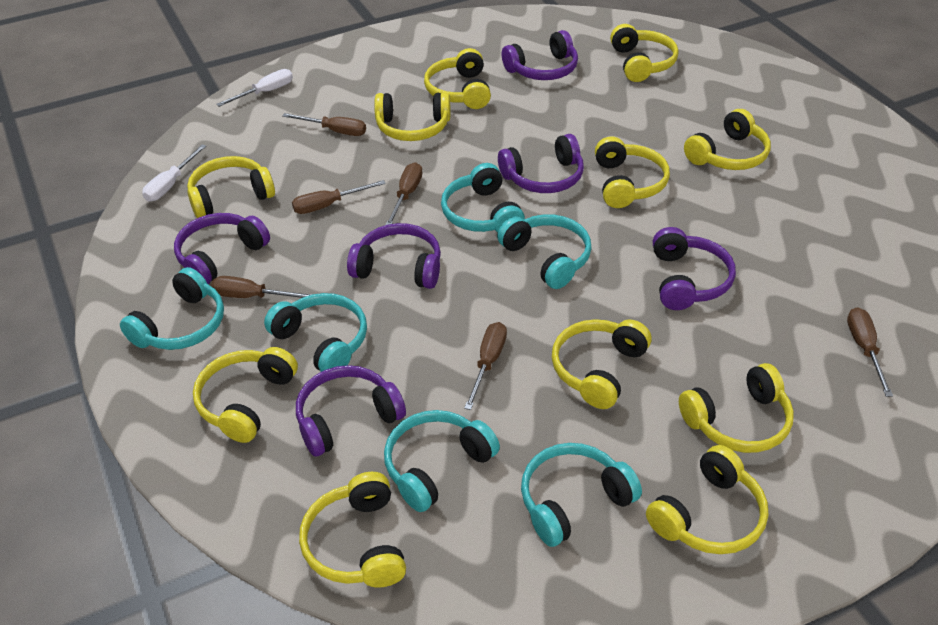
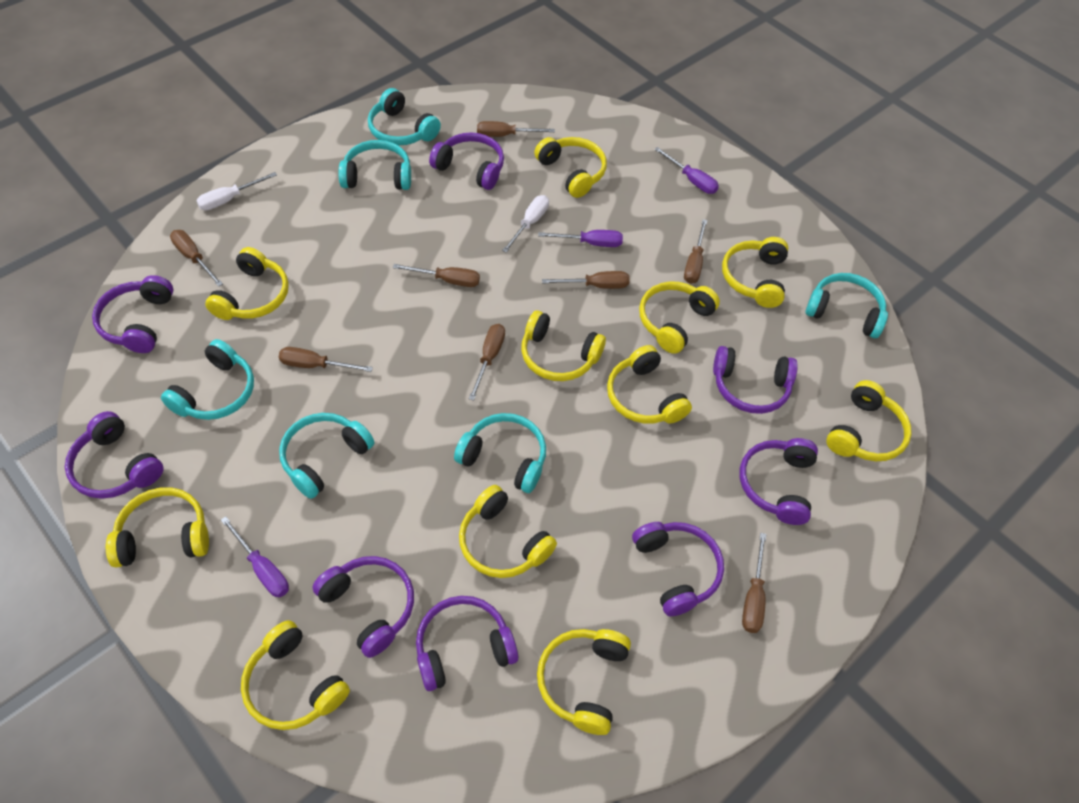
brown screwdriver: 6 -> 8
purple headphones: 6 -> 8
purple screwdriver: 0 -> 3

